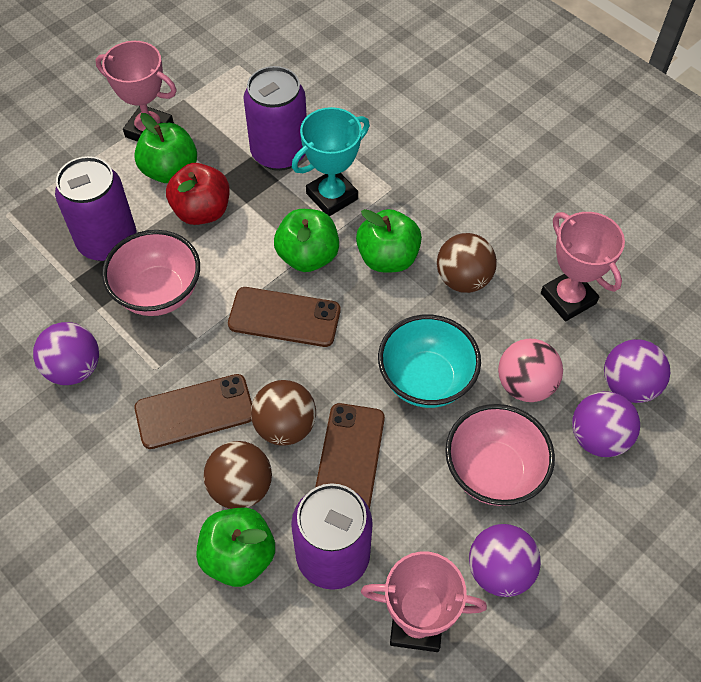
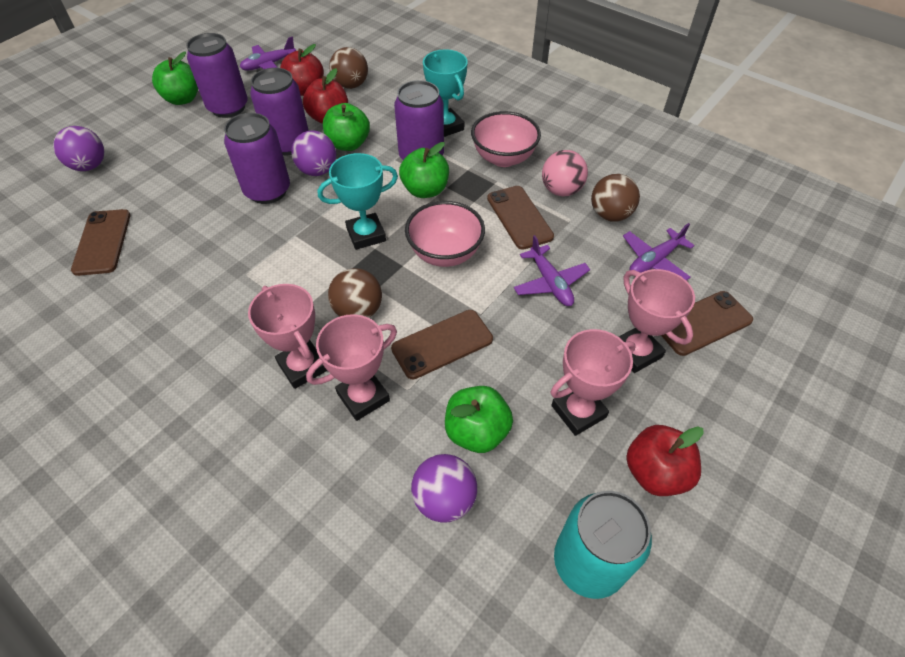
brown phone: 3 -> 4
pink trophy: 3 -> 4
purple ball: 4 -> 3
purple can: 3 -> 4
purple plane: 0 -> 3
red apple: 1 -> 3
turquoise bowl: 1 -> 0
turquoise can: 0 -> 1
turquoise trophy: 1 -> 2

